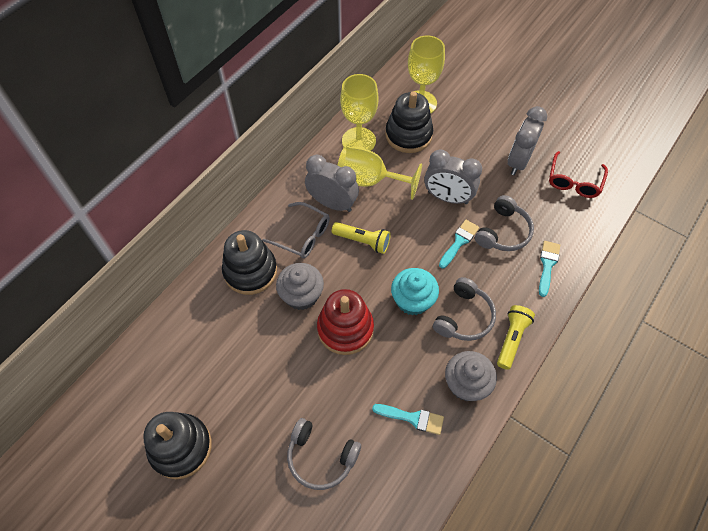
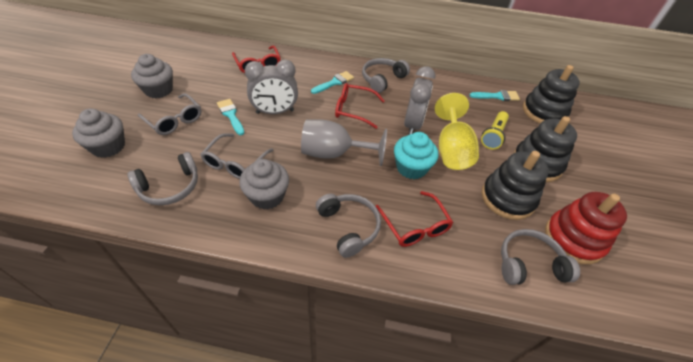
grey clock: 3 -> 2
grey cupcake: 2 -> 3
grey glasses: 1 -> 2
grey goblet: 0 -> 1
grey headphones: 3 -> 4
red glasses: 1 -> 3
yellow flashlight: 2 -> 1
yellow goblet: 3 -> 1

